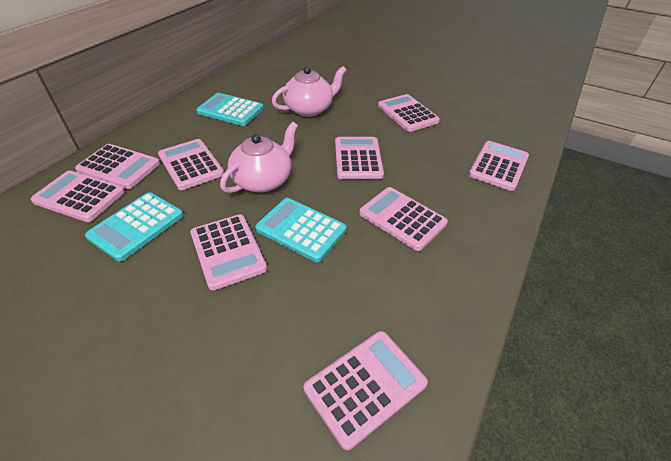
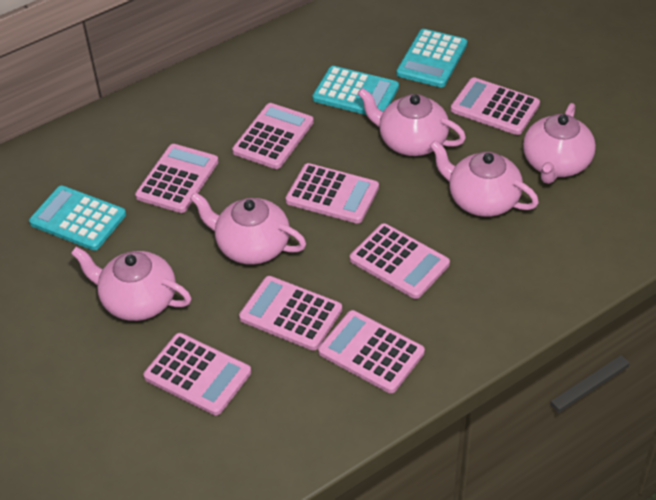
pink calculator: 9 -> 8
pink teapot: 2 -> 5

